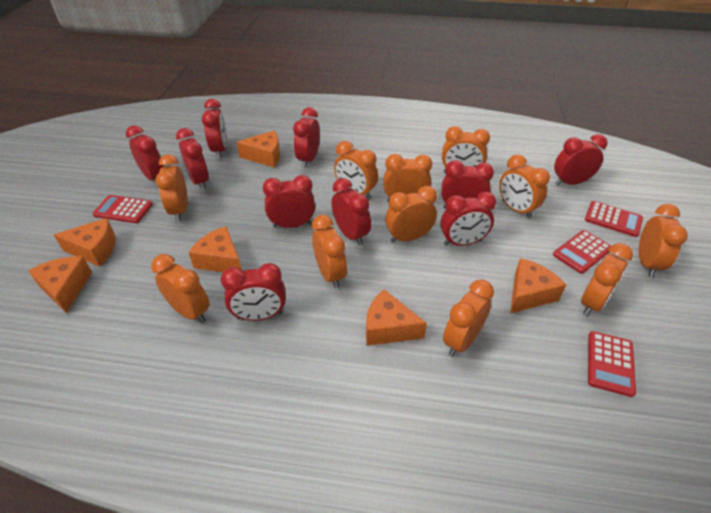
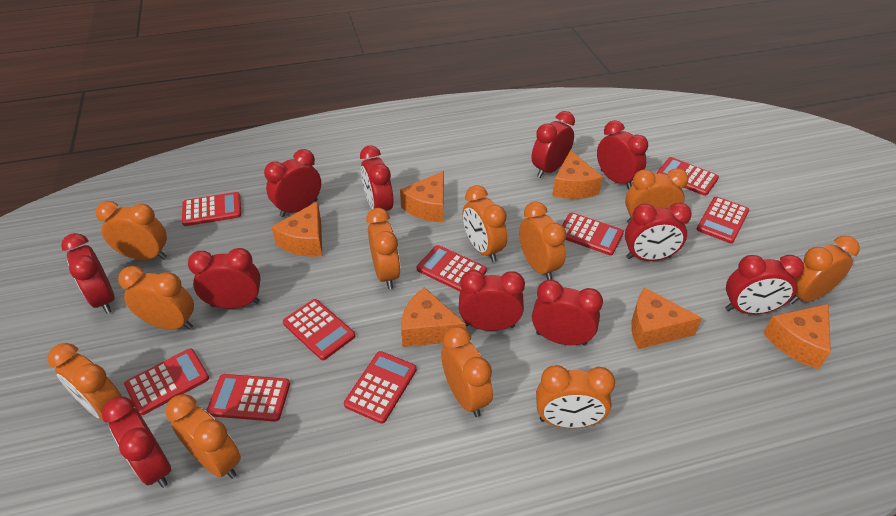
red calculator: 4 -> 9
red clock: 10 -> 11

